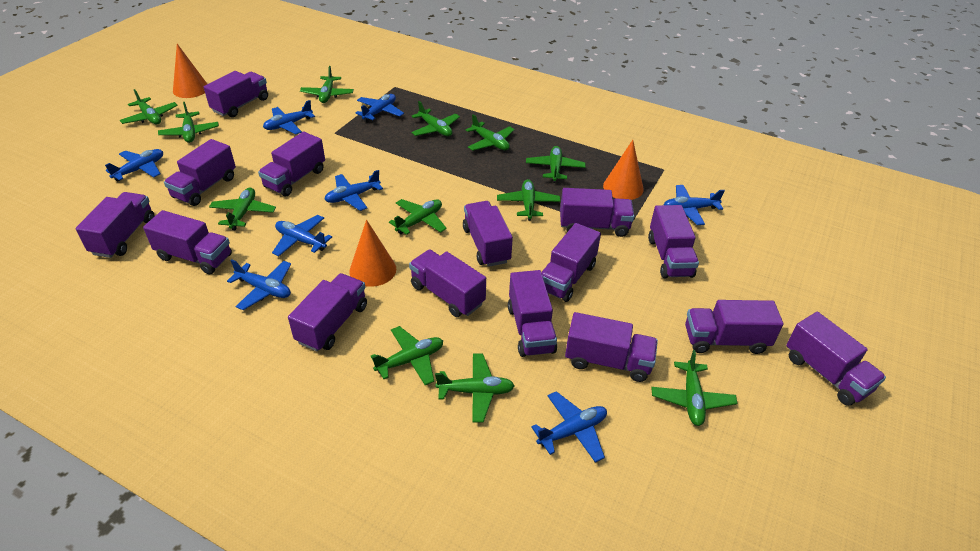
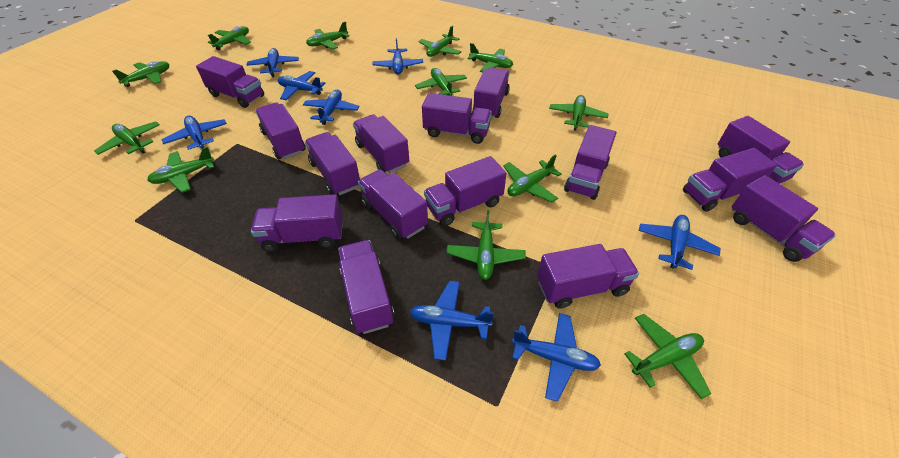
orange cone: 3 -> 0

